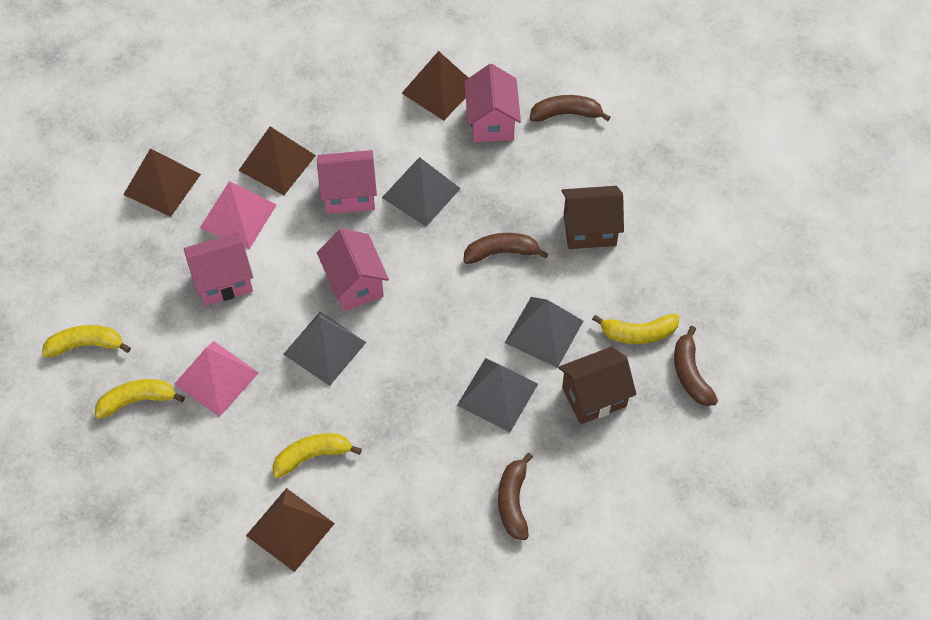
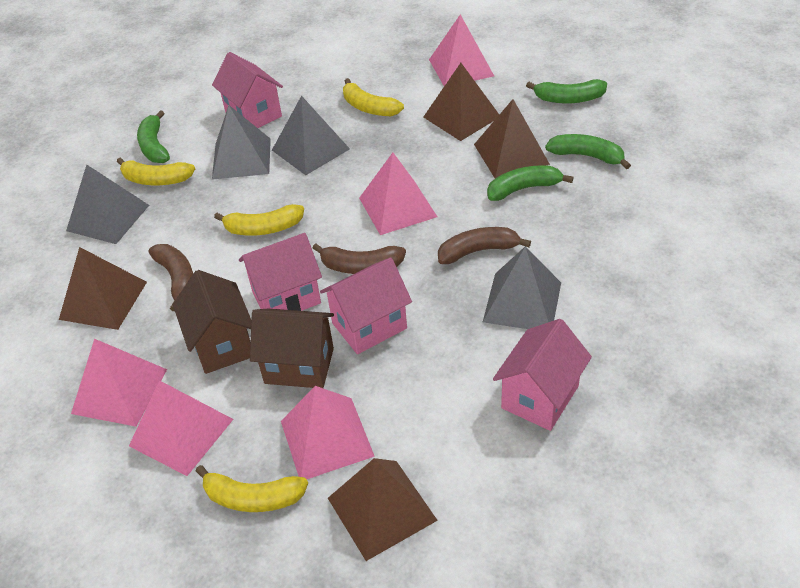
brown banana: 4 -> 3
green banana: 0 -> 4
pink pyramid: 2 -> 5

